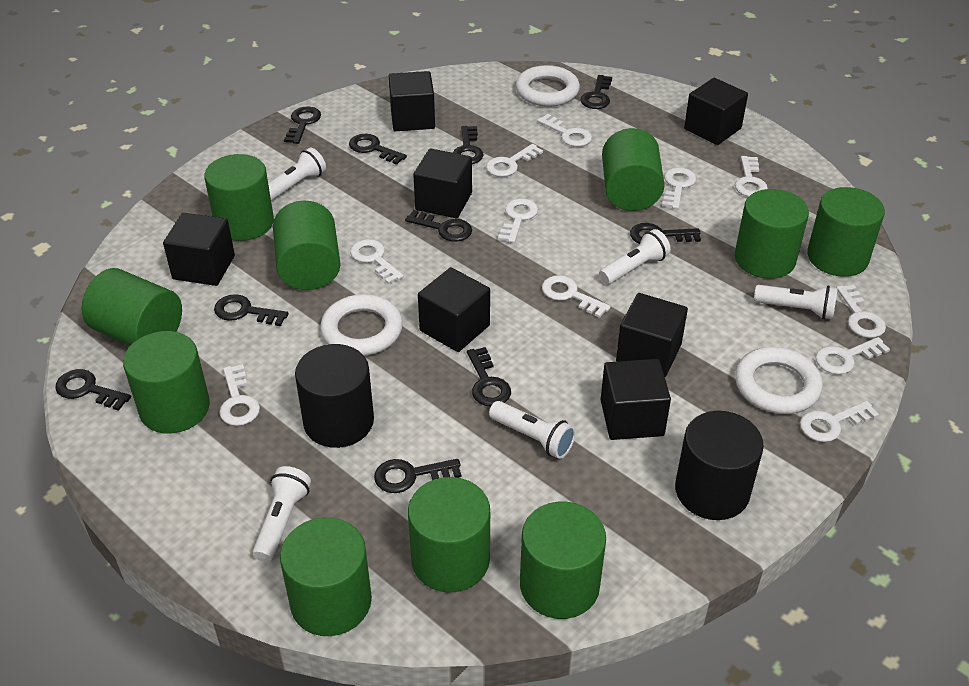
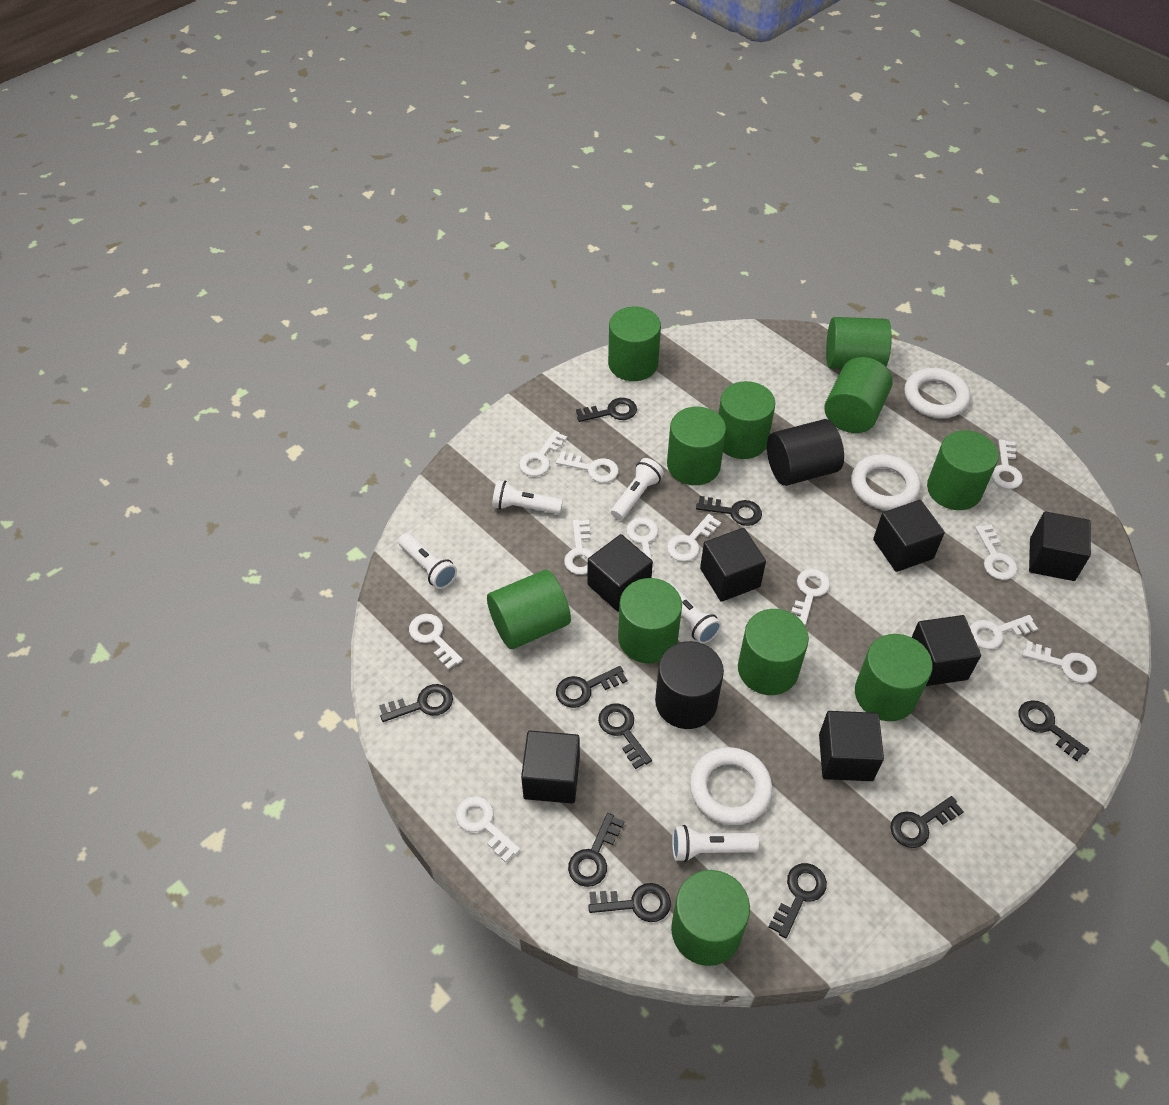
green cylinder: 10 -> 11
white key: 11 -> 12

